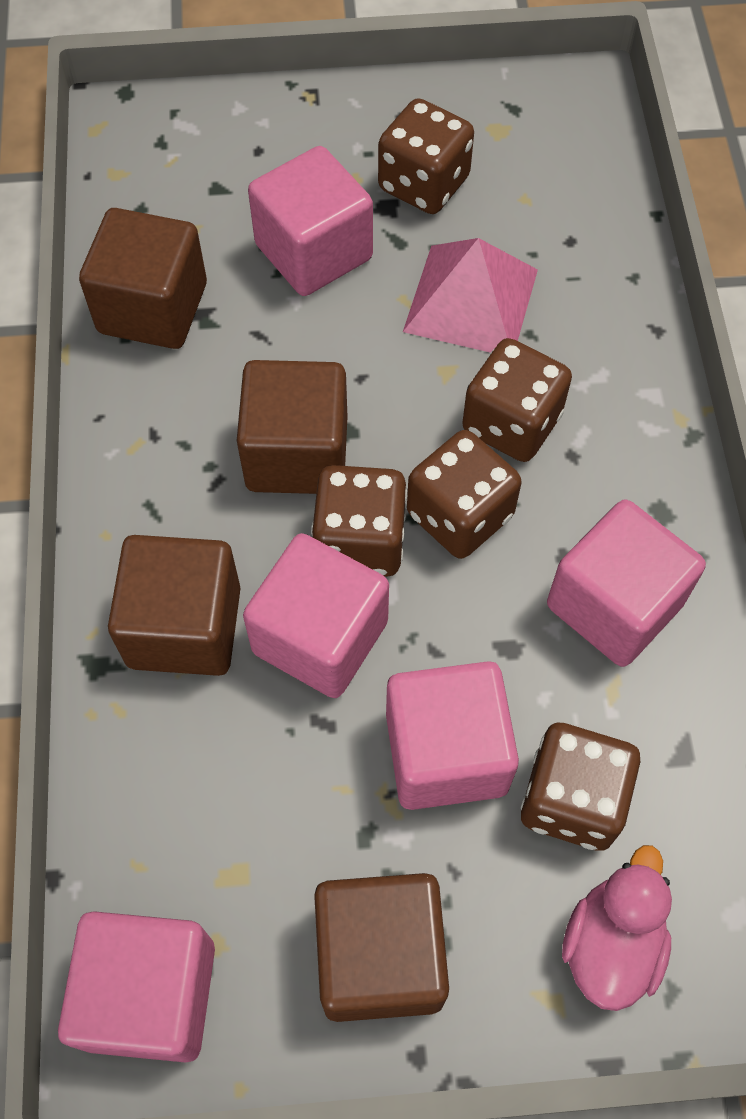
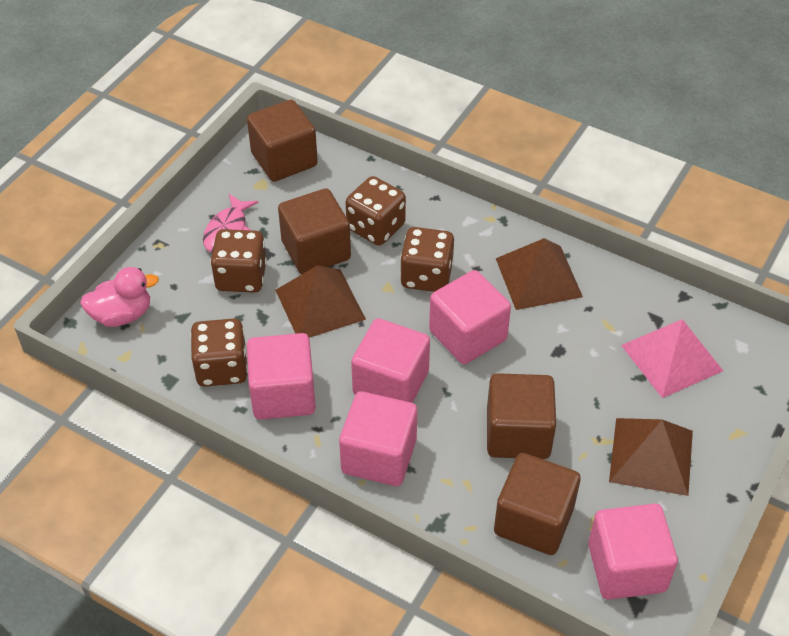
brown dice: 5 -> 4
brown pyramid: 0 -> 3
pink fish: 0 -> 1

